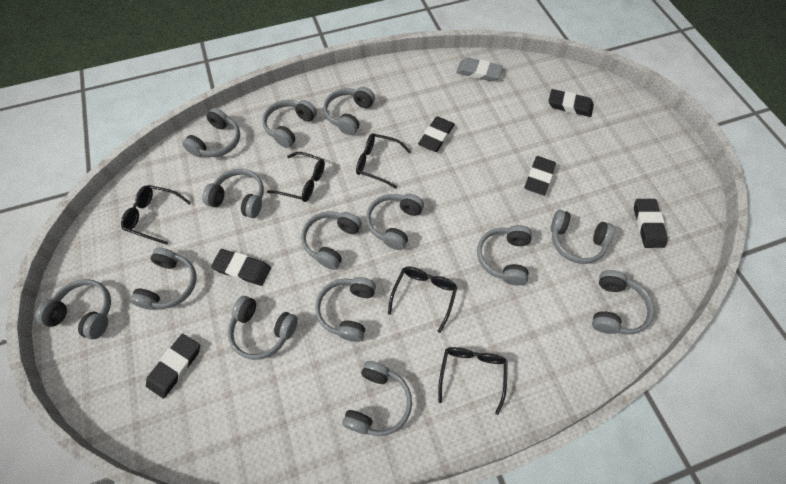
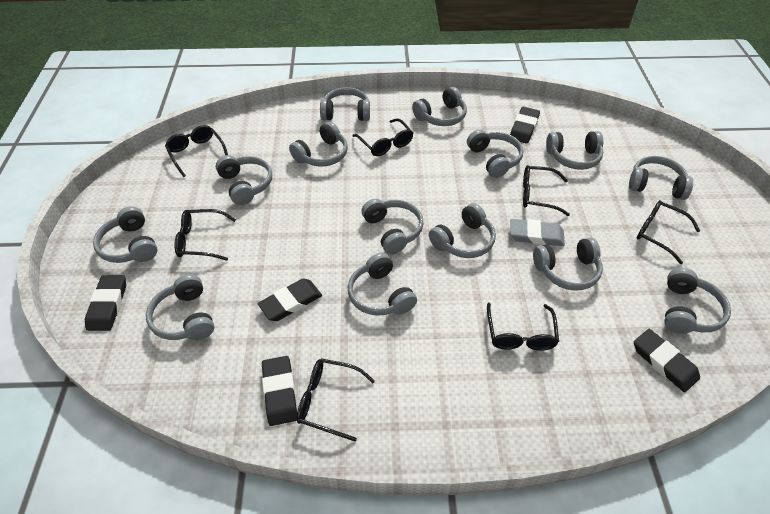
black eraser: 6 -> 5
black glasses: 5 -> 7

